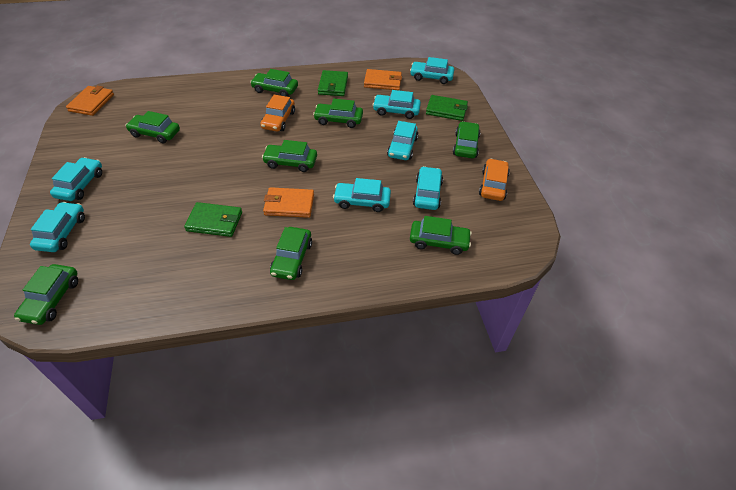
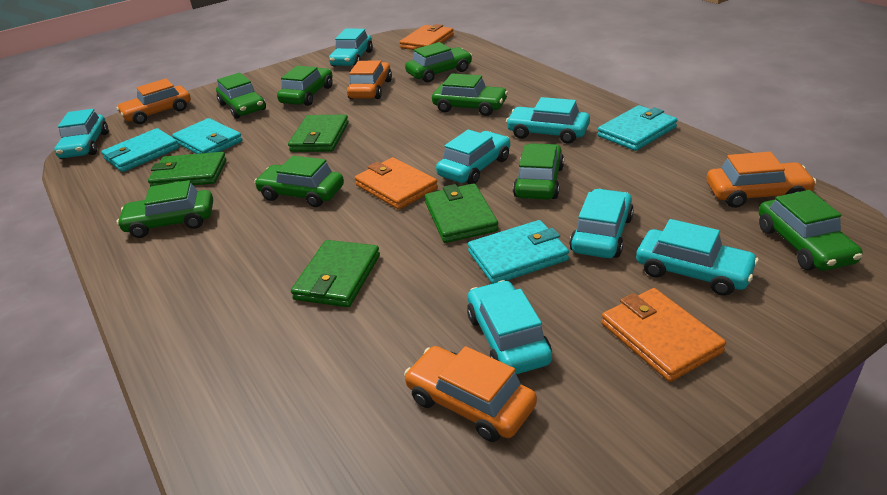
green wallet: 3 -> 4
orange car: 2 -> 4
turquoise wallet: 0 -> 4

